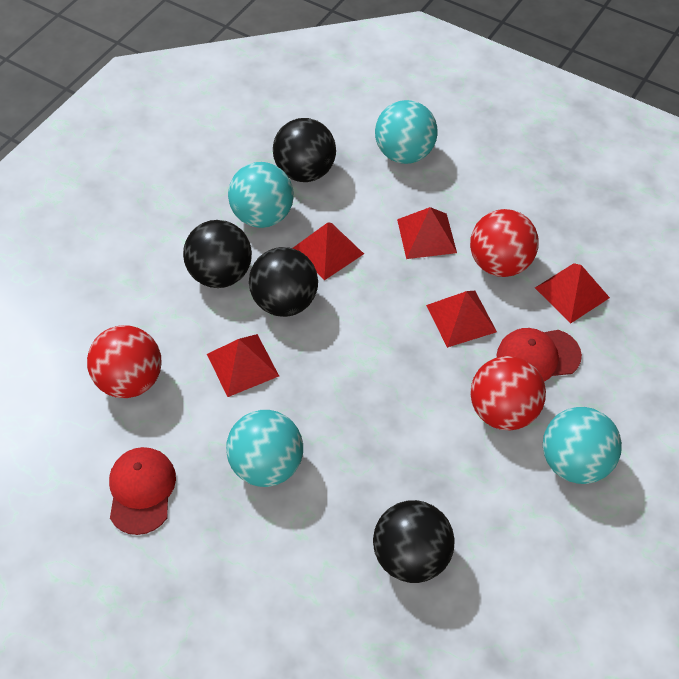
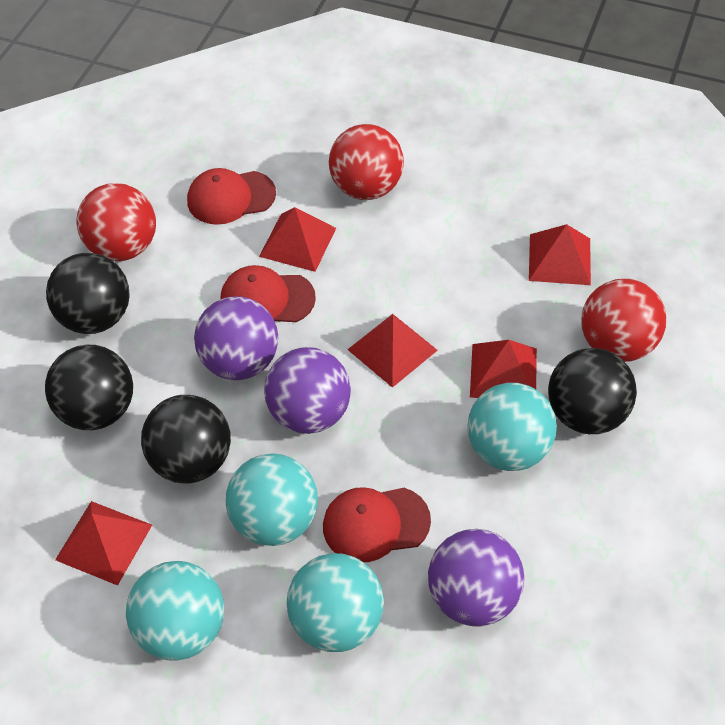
purple ball: 0 -> 3
red cap: 2 -> 3

